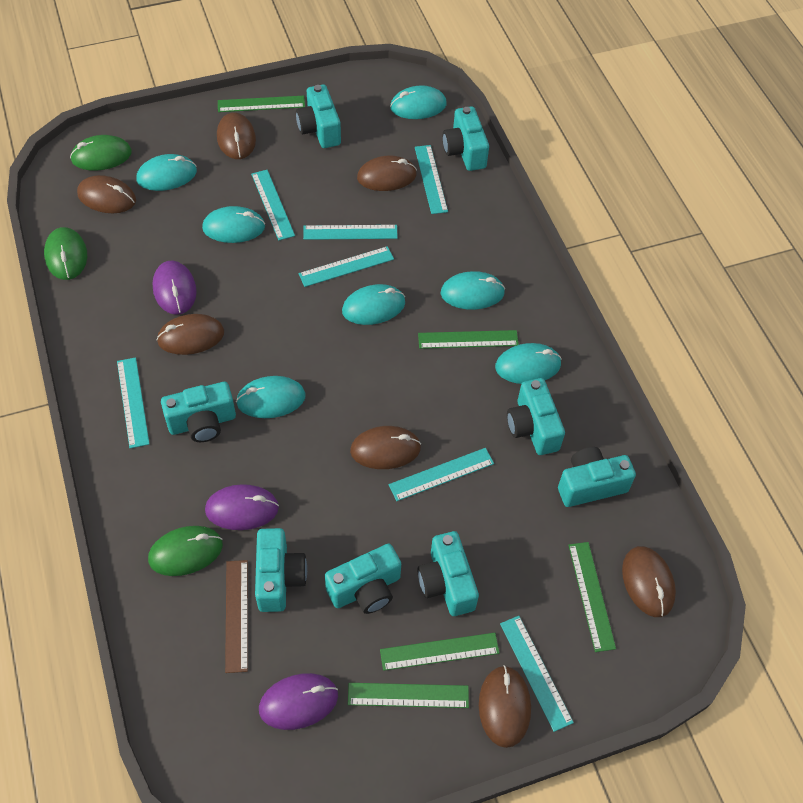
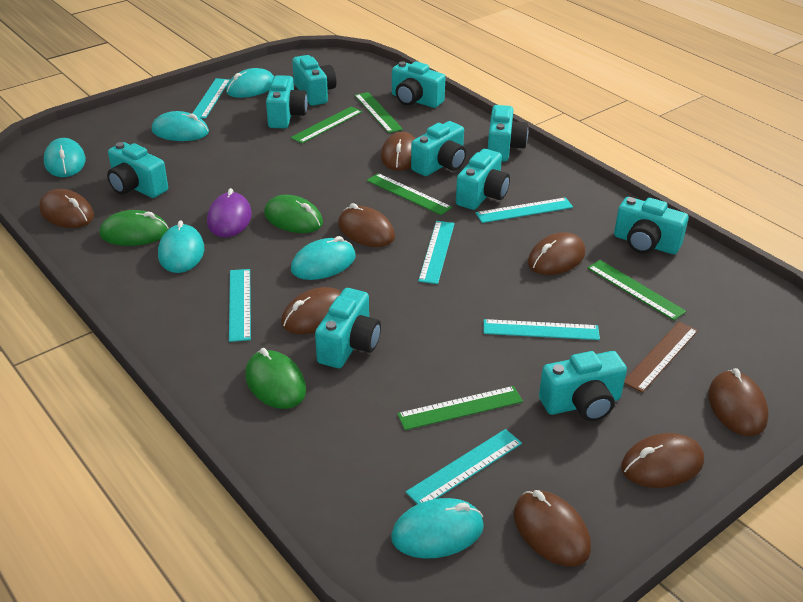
brown mouse: 7 -> 8
purple mouse: 3 -> 1
turquoise camera: 8 -> 10
turquoise mouse: 7 -> 6
turquoise ruler: 7 -> 6

